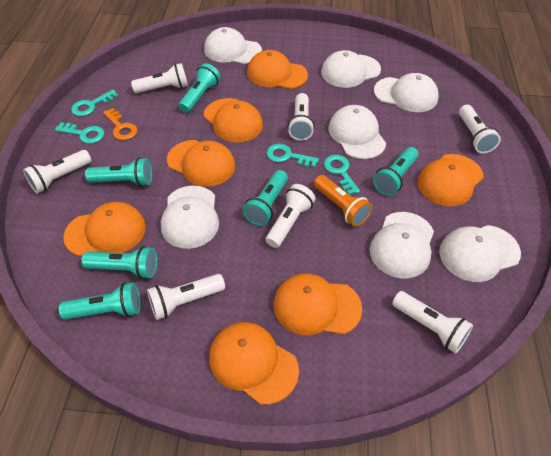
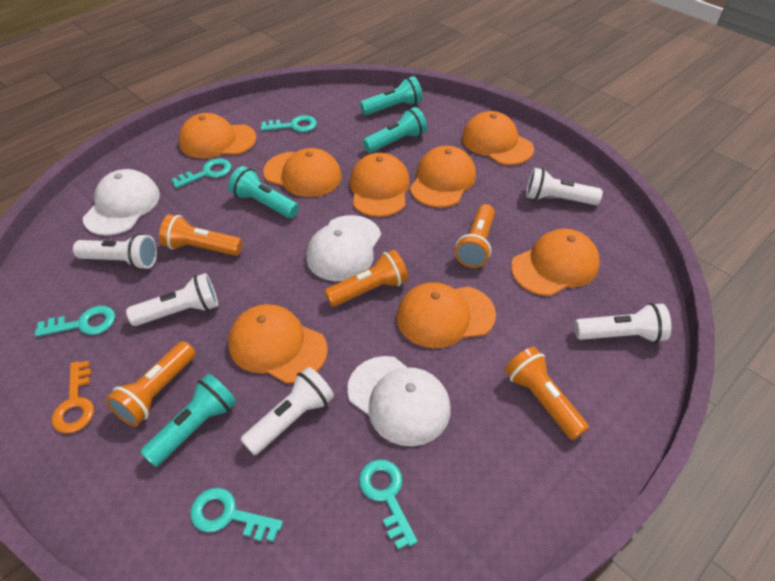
orange cap: 7 -> 8
orange flashlight: 1 -> 5
turquoise flashlight: 6 -> 4
turquoise key: 4 -> 5
white cap: 7 -> 3
white flashlight: 7 -> 5

